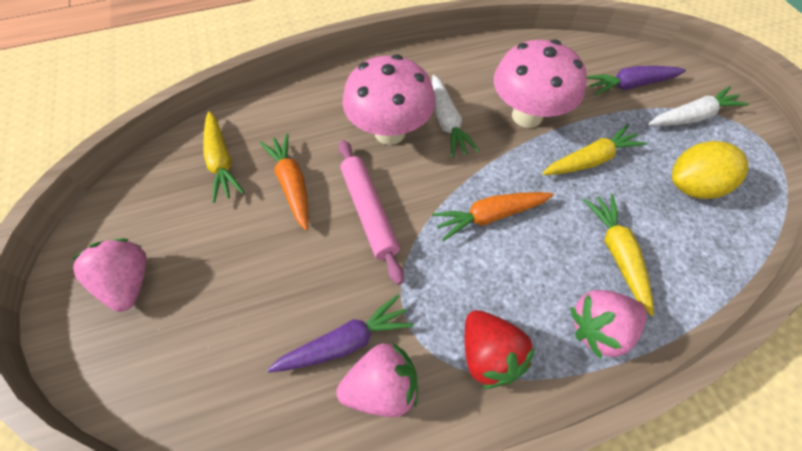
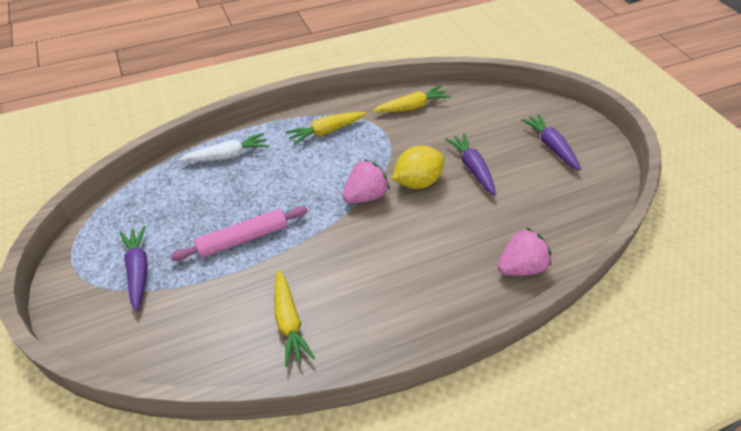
orange carrot: 2 -> 0
pink mushroom: 2 -> 0
pink strawberry: 3 -> 2
purple carrot: 2 -> 3
red strawberry: 1 -> 0
white carrot: 2 -> 1

